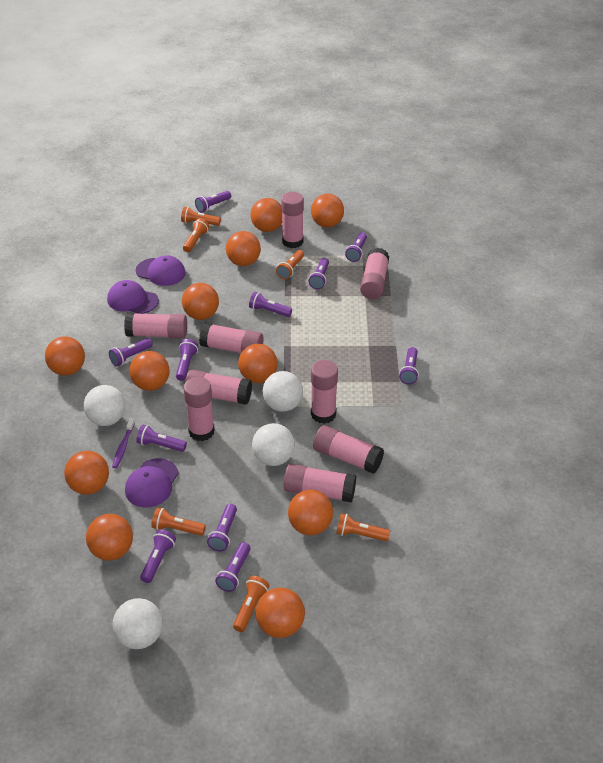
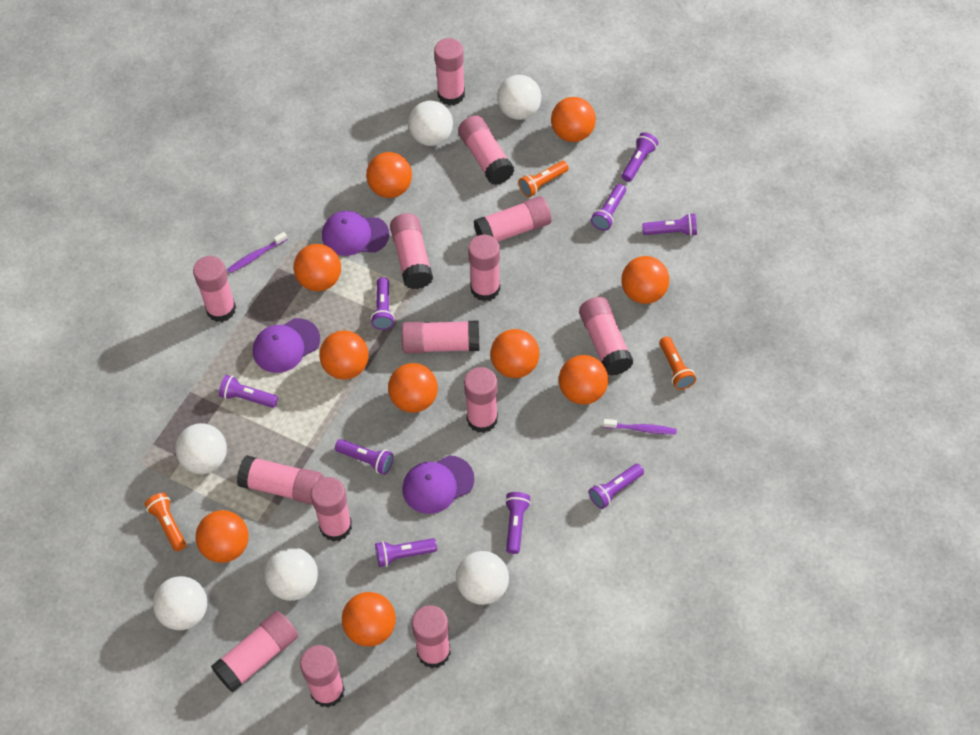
orange ball: 11 -> 10
orange flashlight: 6 -> 3
pink glue stick: 9 -> 14
purple flashlight: 11 -> 9
purple toothbrush: 1 -> 2
white ball: 4 -> 6

